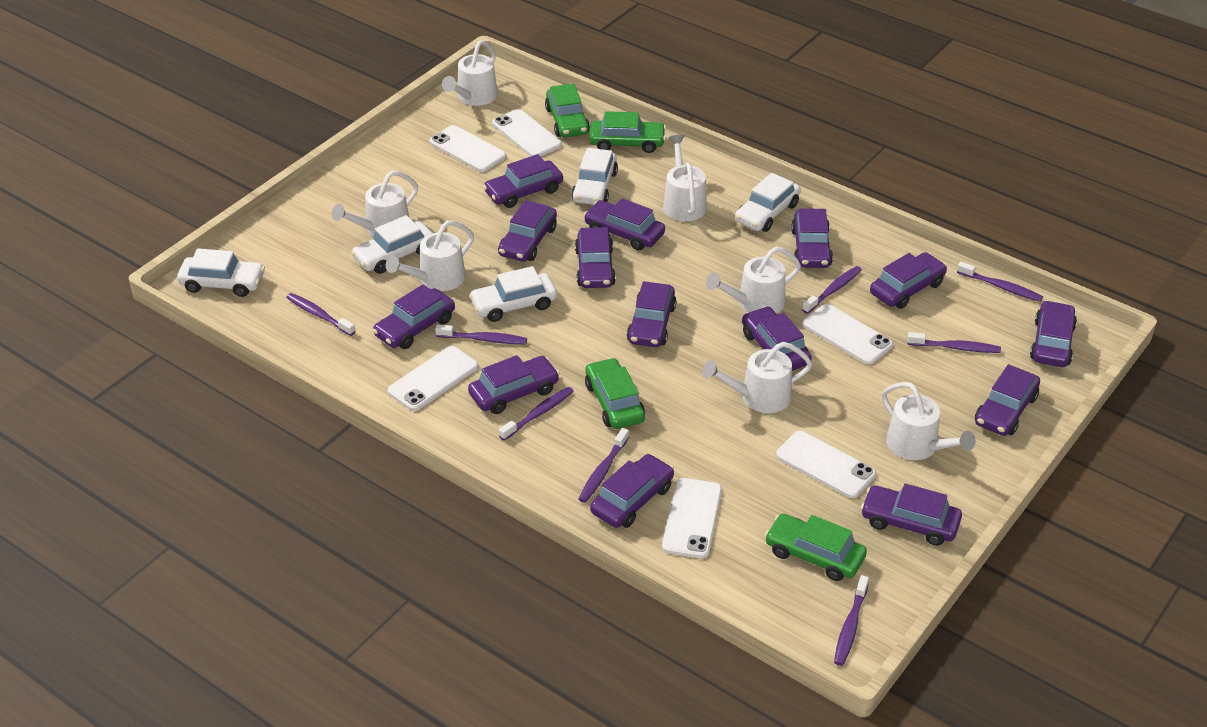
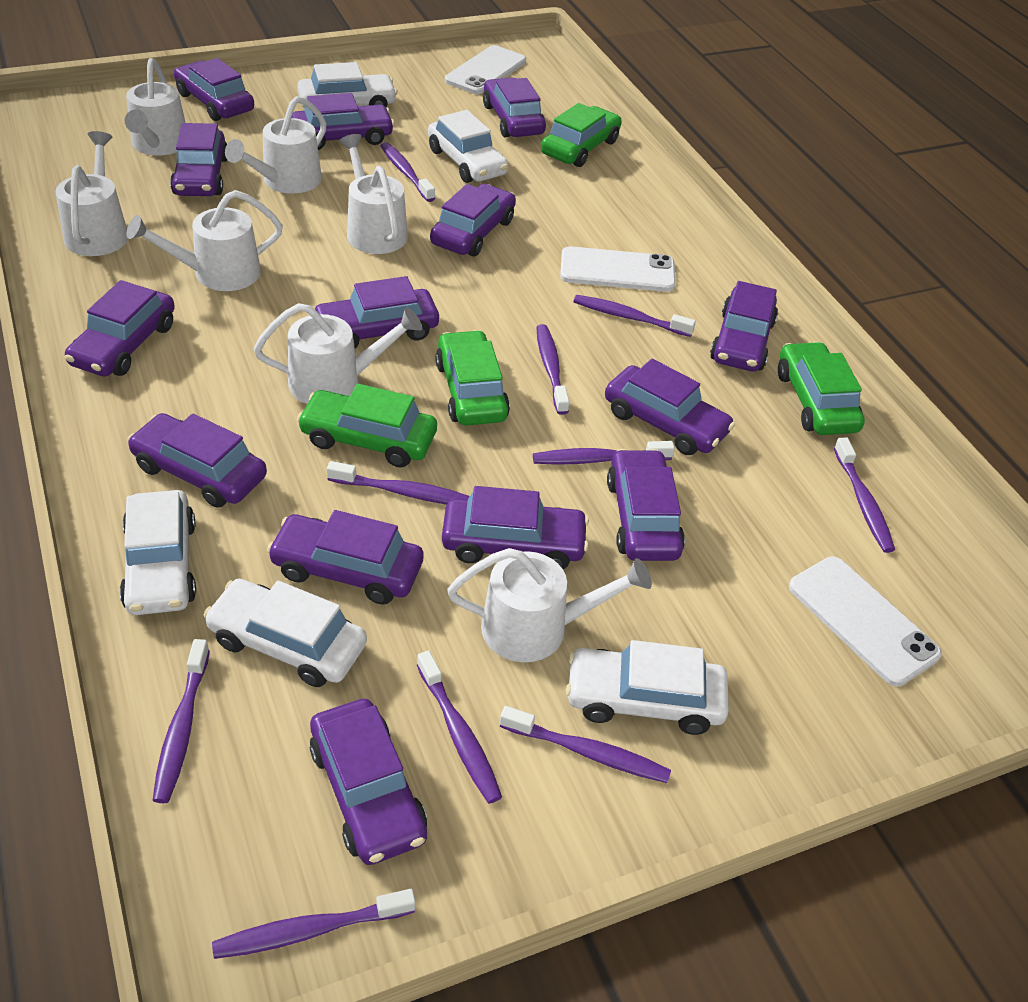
purple toothbrush: 8 -> 10
white phone: 6 -> 3

